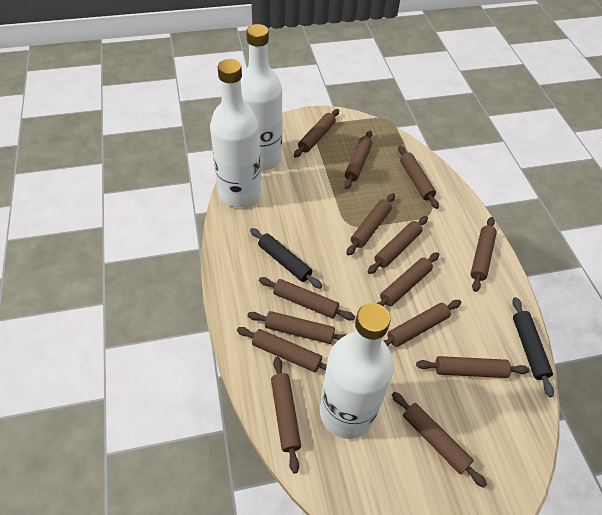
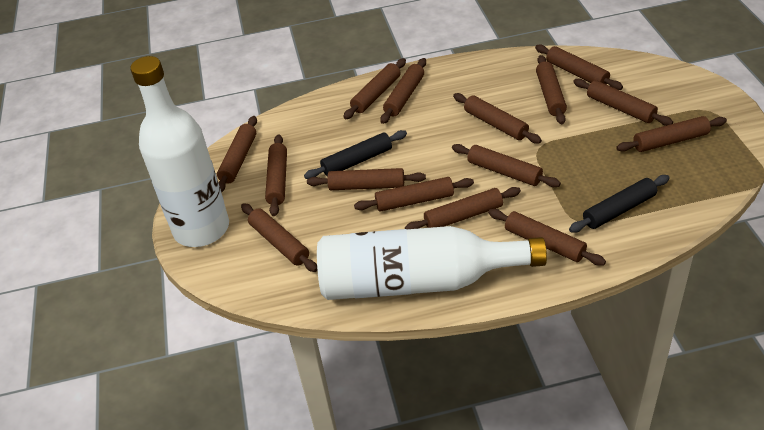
brown rolling pin: 14 -> 15
white bottle: 3 -> 2

